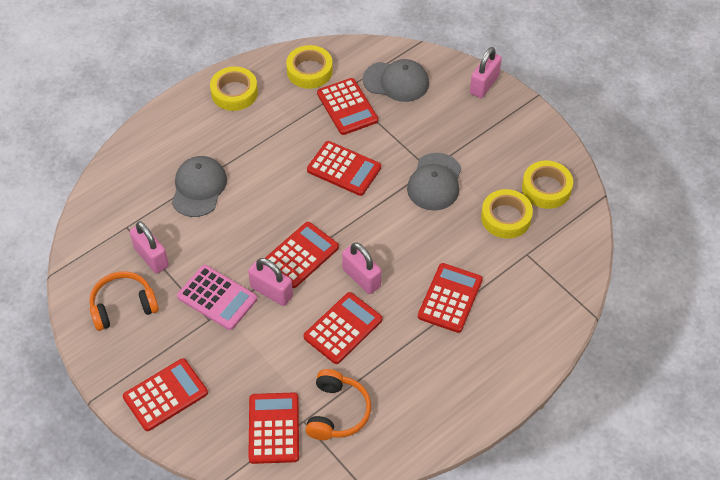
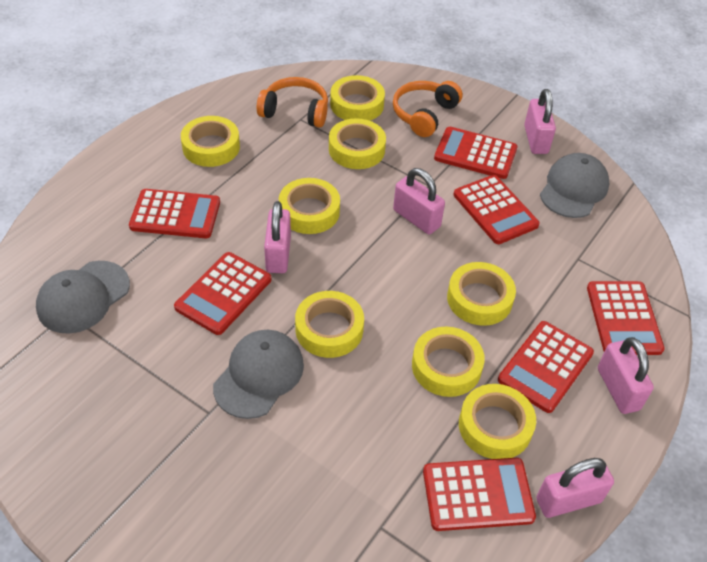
pink calculator: 1 -> 0
pink padlock: 4 -> 5
yellow tape: 4 -> 8

